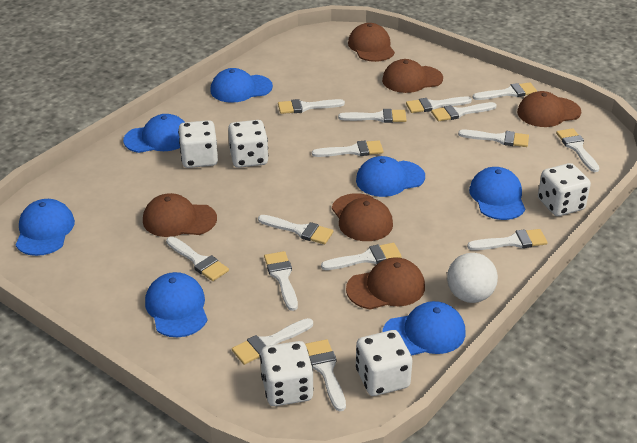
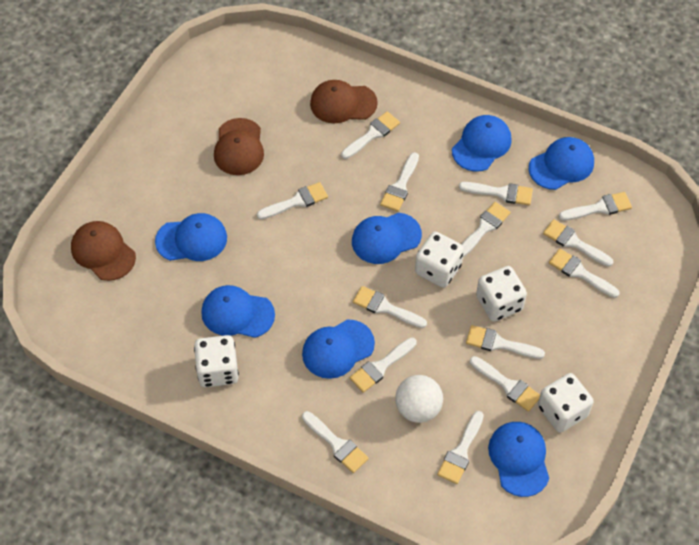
brown cap: 6 -> 3
white brush: 15 -> 14
white dice: 5 -> 4

